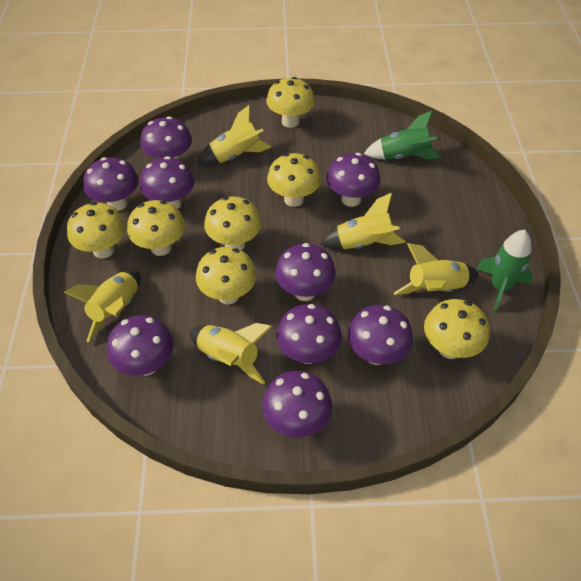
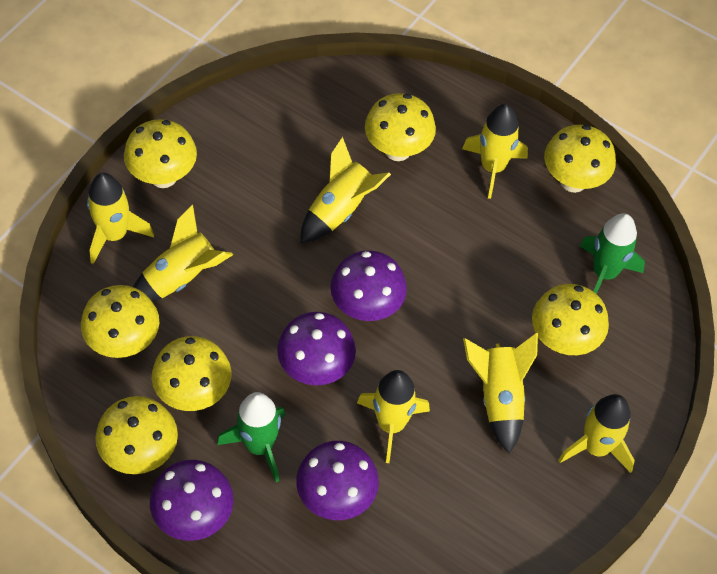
purple mushroom: 9 -> 4
yellow rocket: 5 -> 7

